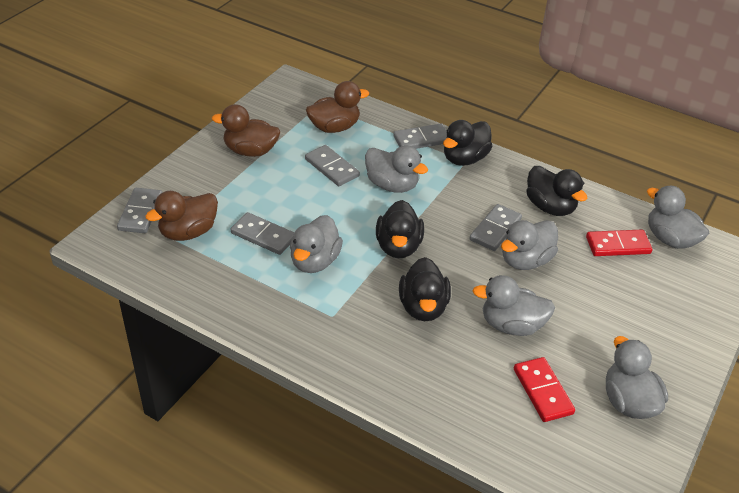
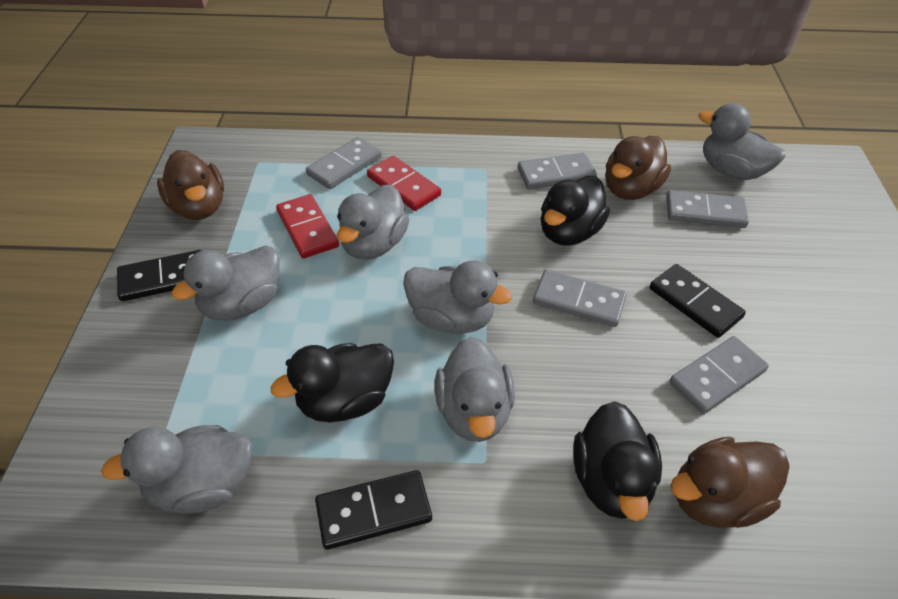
black domino: 0 -> 3
black duck: 4 -> 3

